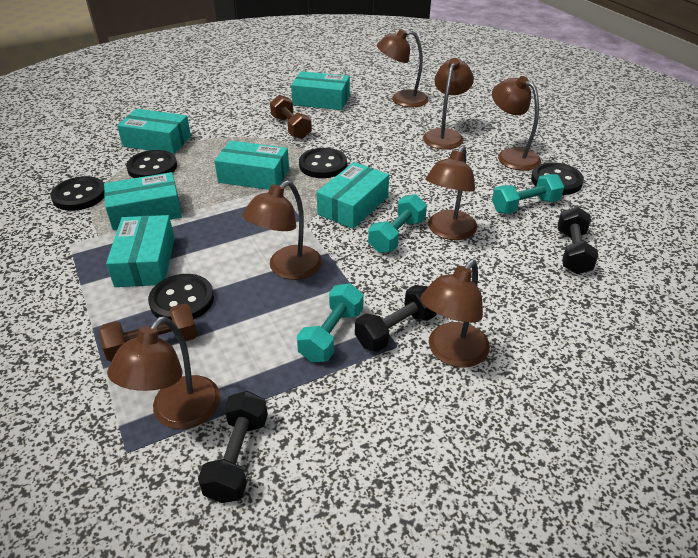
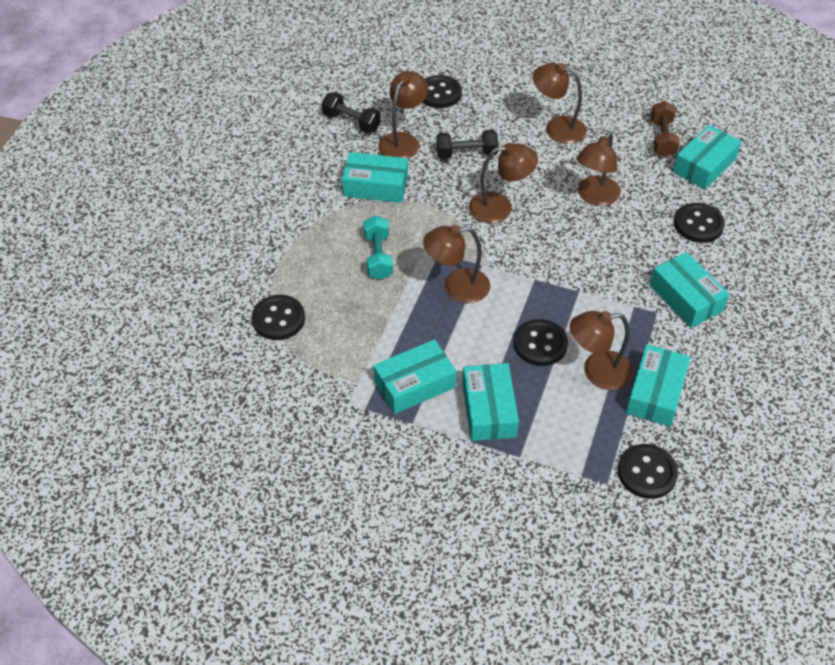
black dumbbell: 3 -> 2
brown dumbbell: 2 -> 1
brown lamp: 7 -> 6
turquoise dumbbell: 3 -> 1

